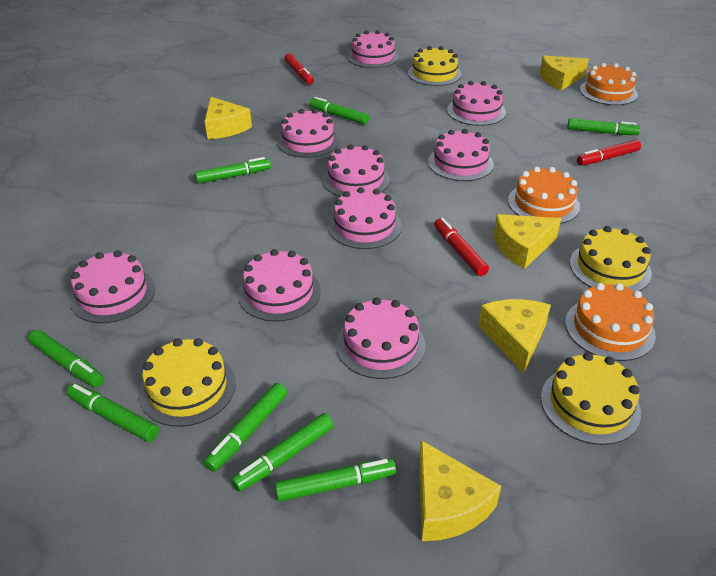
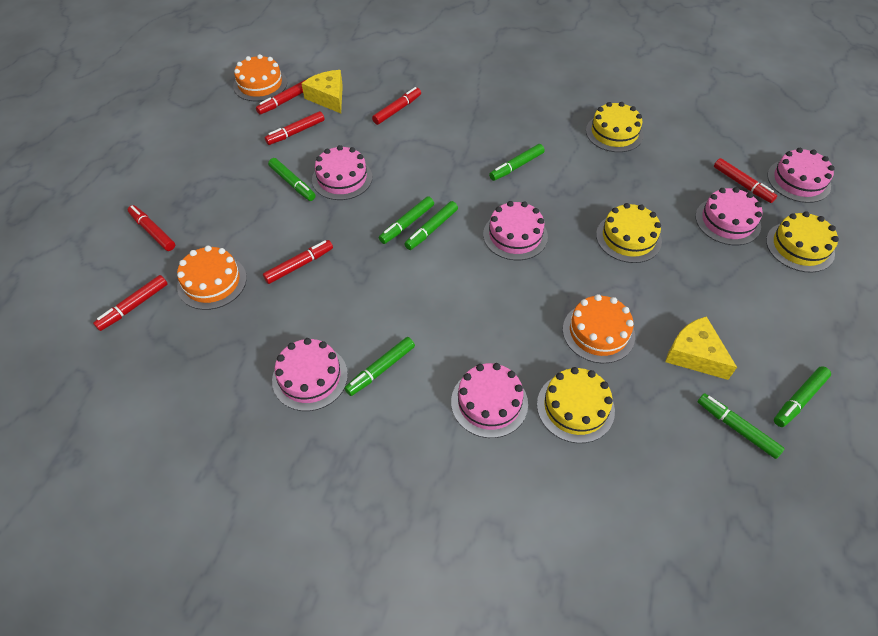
green marker: 8 -> 7
pink cake: 9 -> 6
red marker: 3 -> 7
yellow cheese: 5 -> 2

